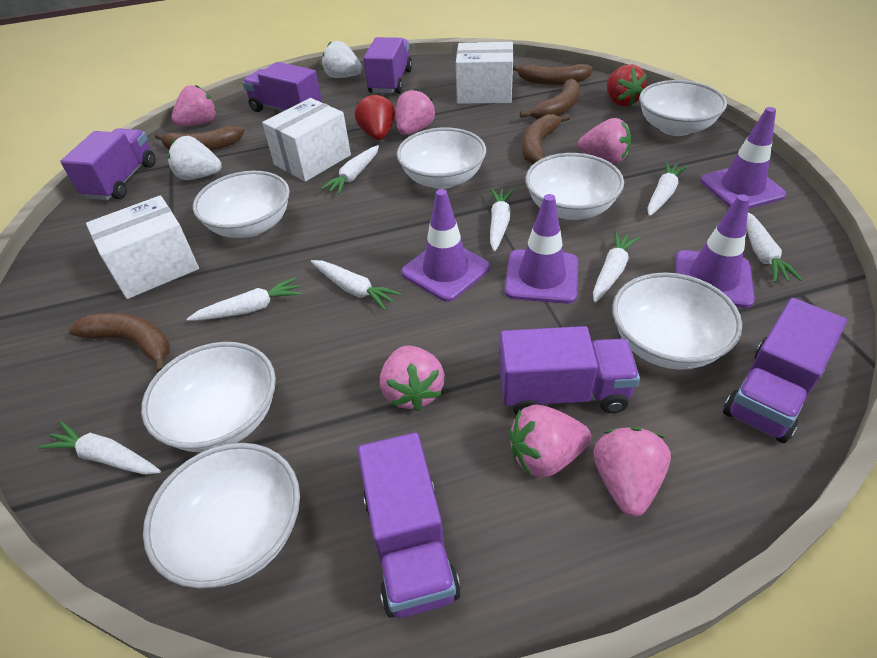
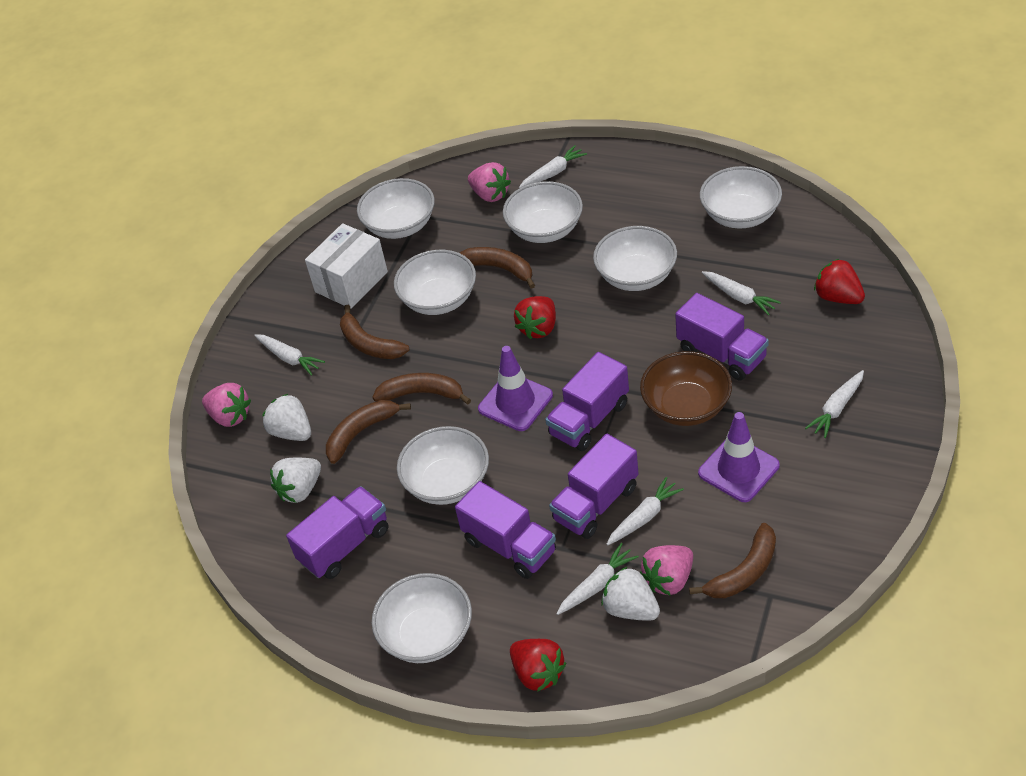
brown bowl: 0 -> 1
pink strawberry: 6 -> 3
purple traffic cone: 4 -> 2
purple truck: 6 -> 5
red strawberry: 2 -> 3
white box: 3 -> 1
white carrot: 8 -> 6
white strawberry: 2 -> 3

